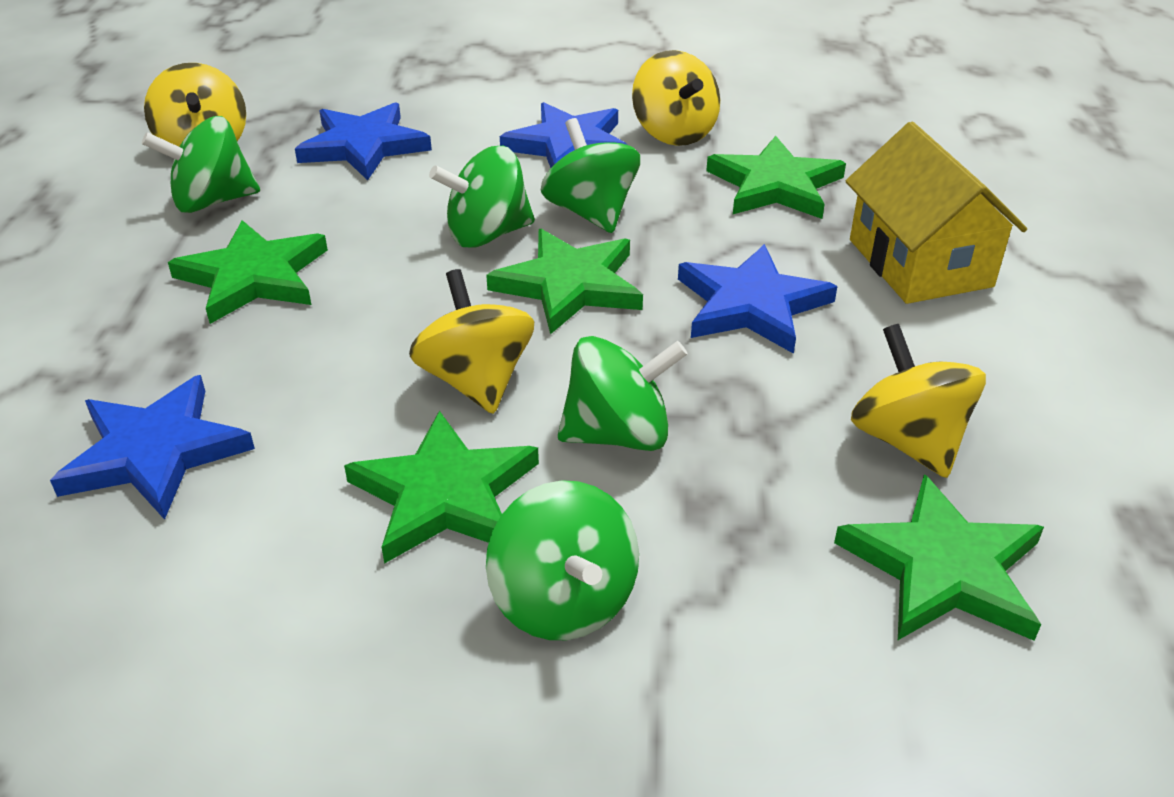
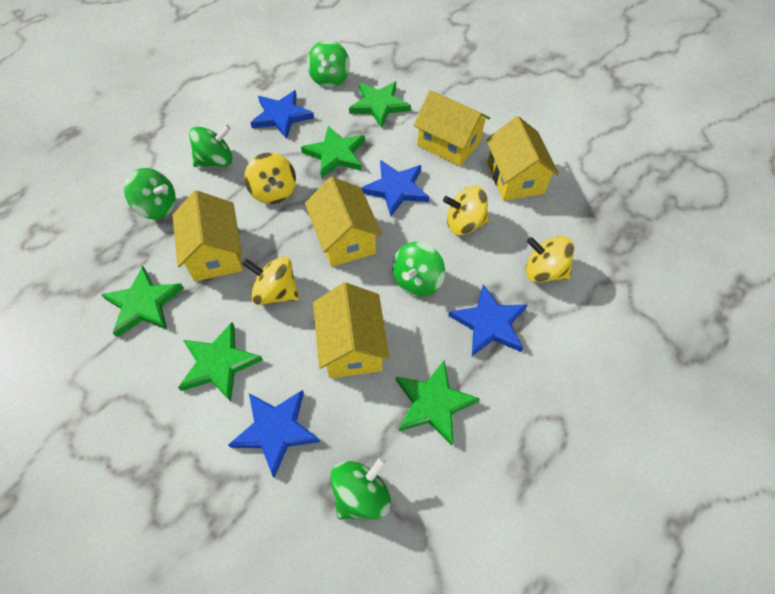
yellow house: 1 -> 5

